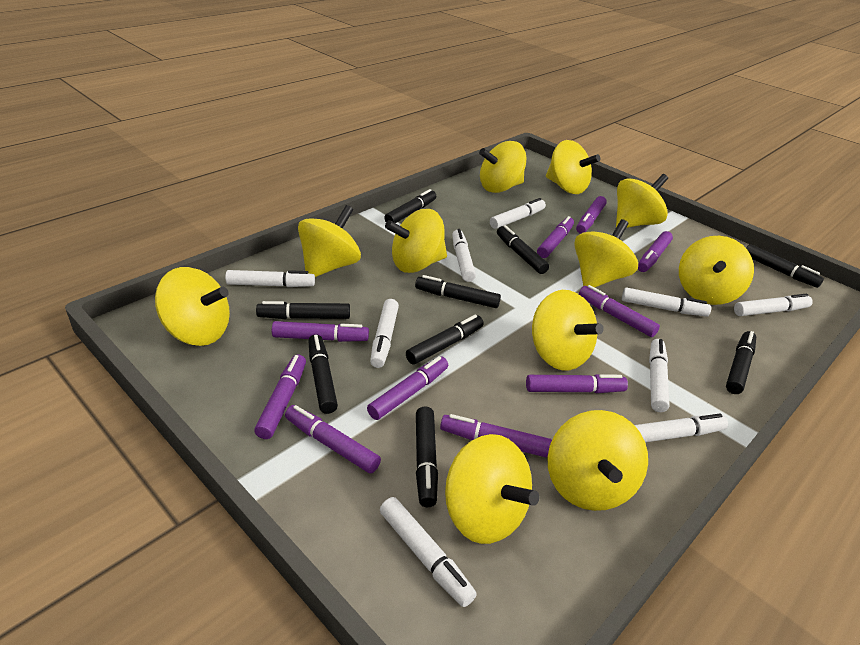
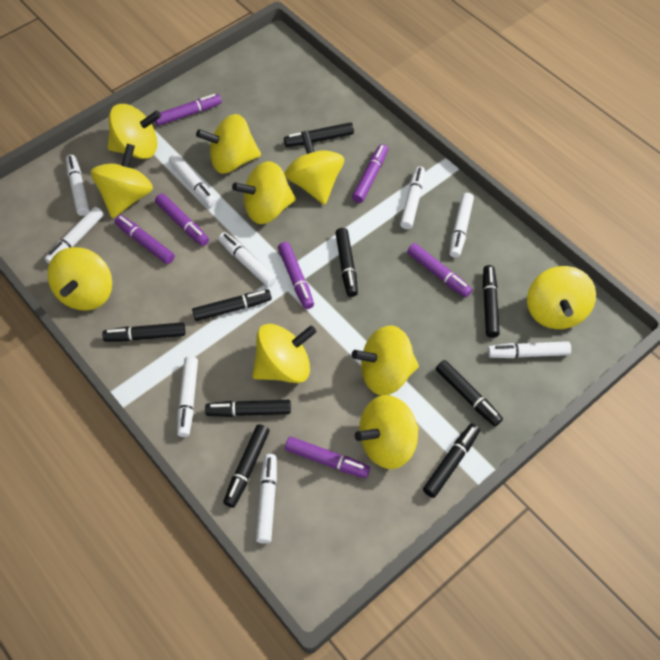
purple marker: 10 -> 7
yellow spinning top: 11 -> 10

